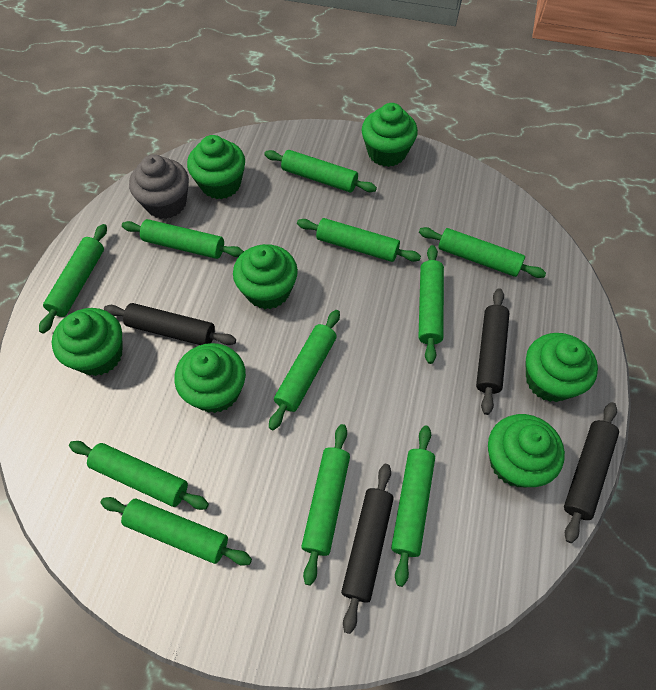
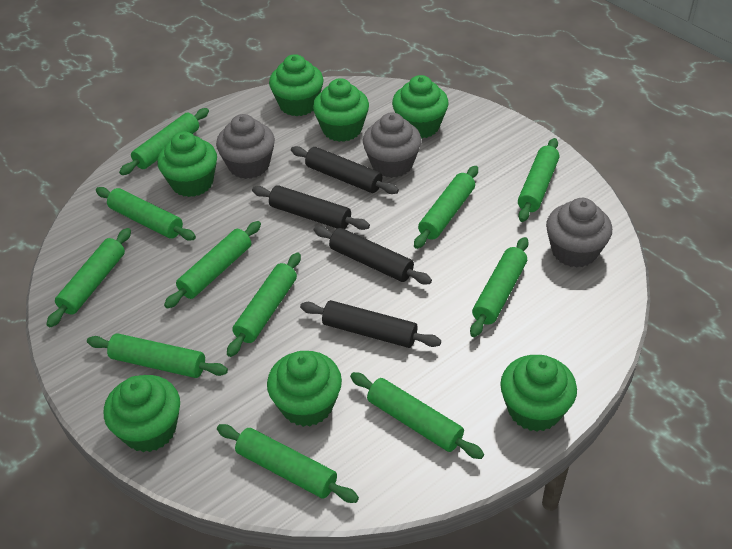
grey cupcake: 1 -> 3

